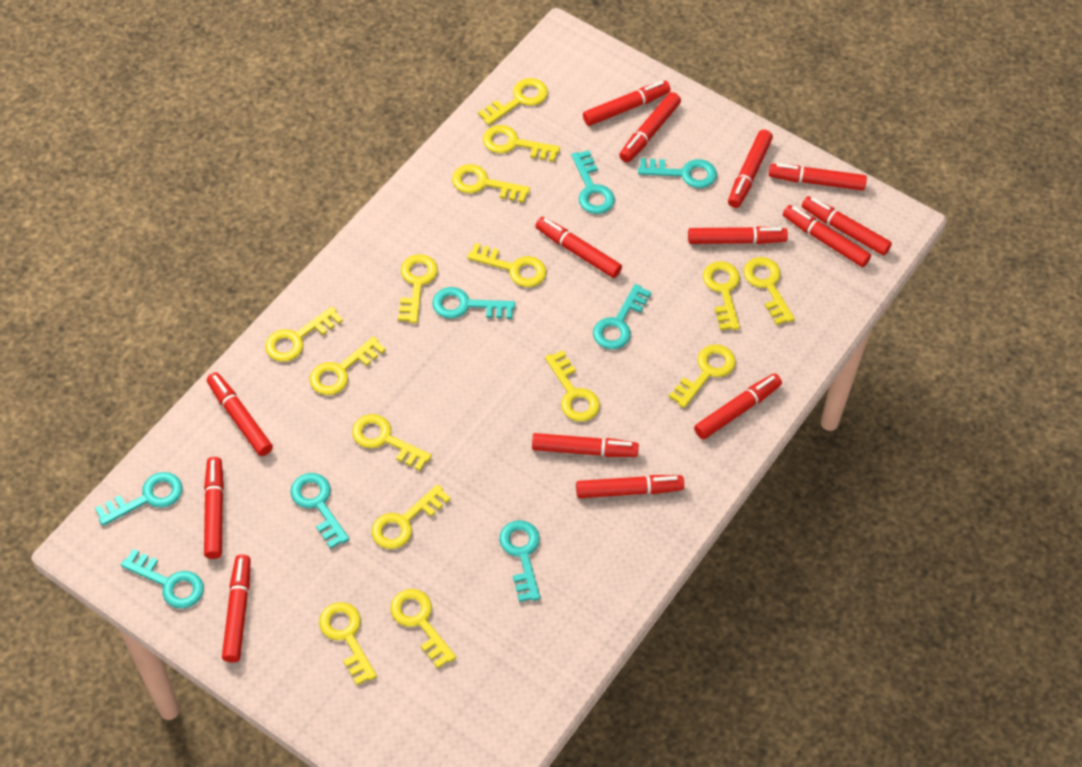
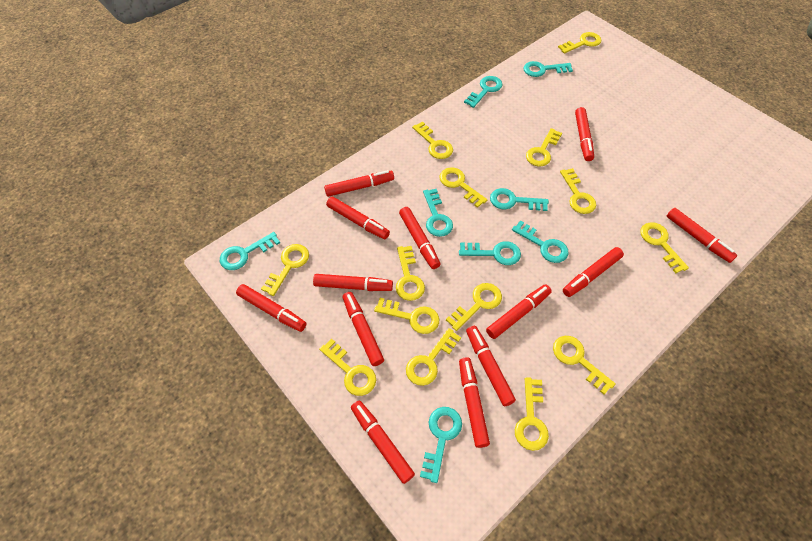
red marker: 14 -> 13
yellow key: 15 -> 14

